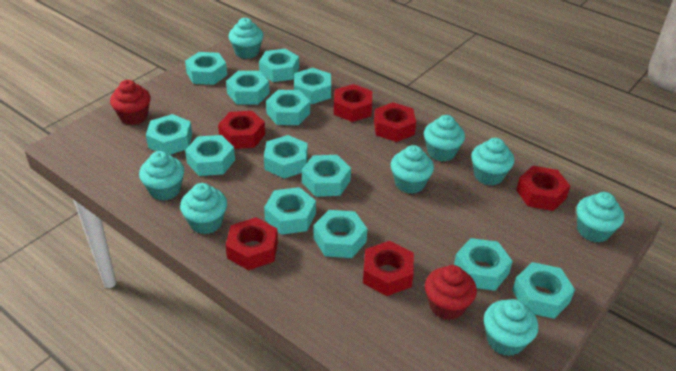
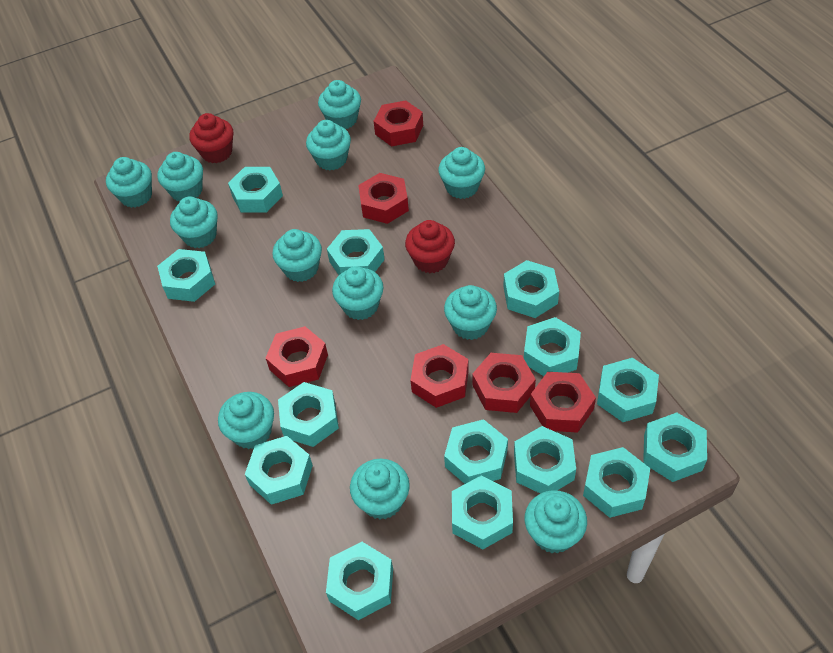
turquoise cupcake: 8 -> 12
turquoise nut: 13 -> 14

